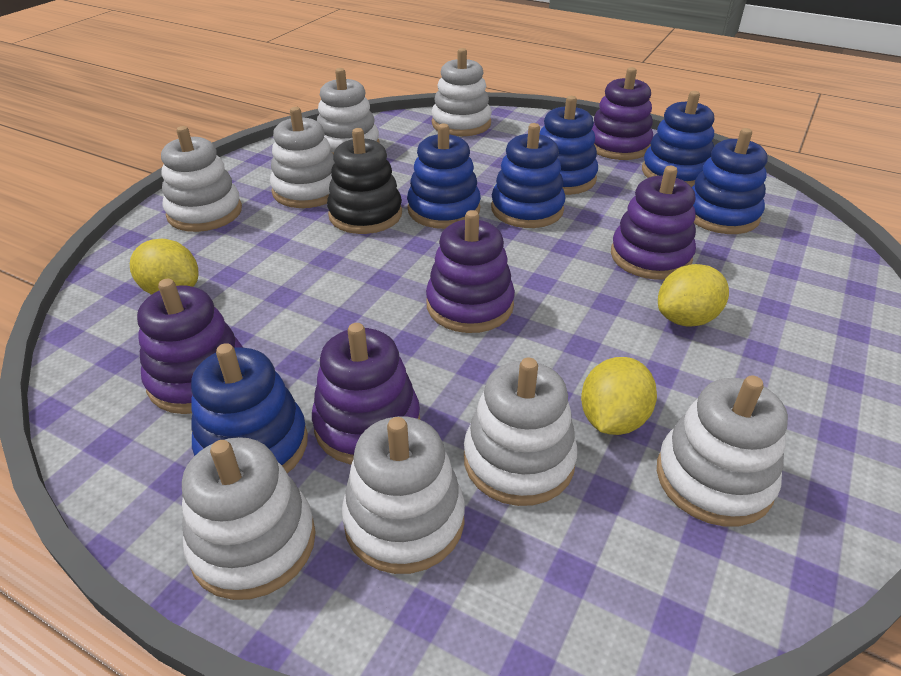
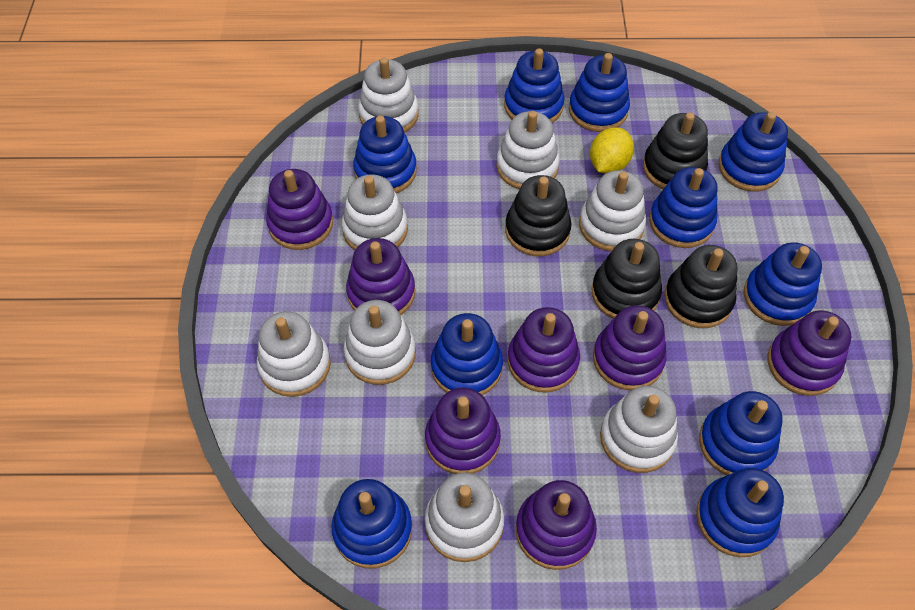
black stacking toy: 1 -> 4
blue stacking toy: 6 -> 10
purple stacking toy: 5 -> 7
yellow lemon: 3 -> 1

